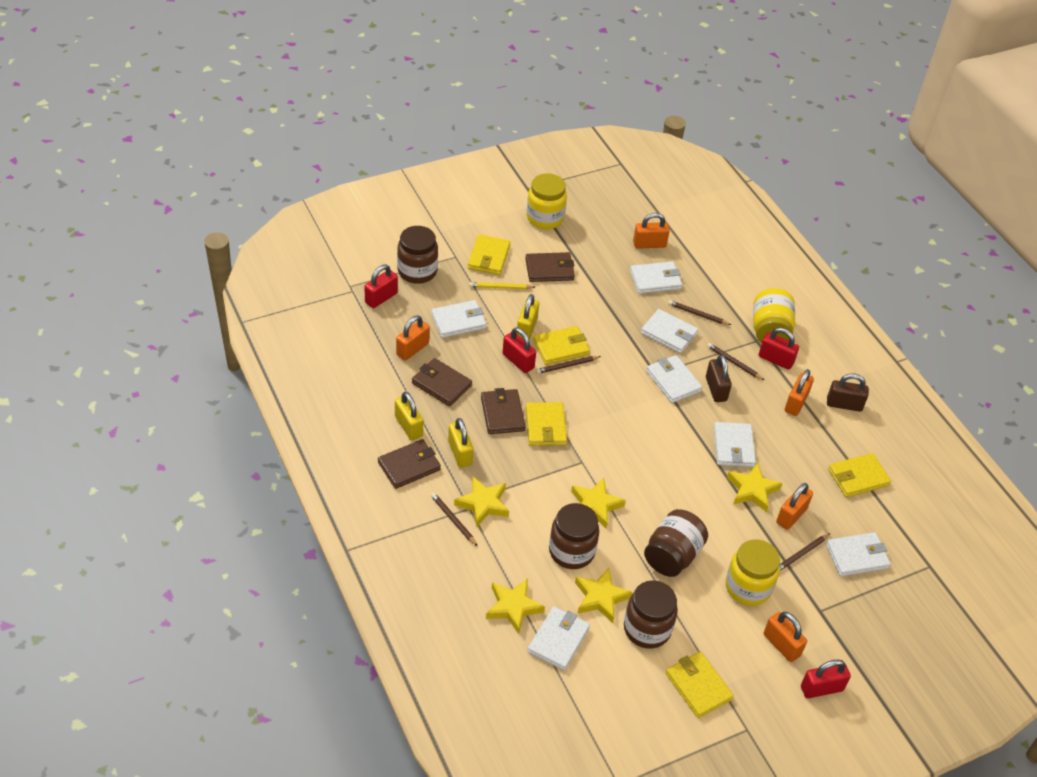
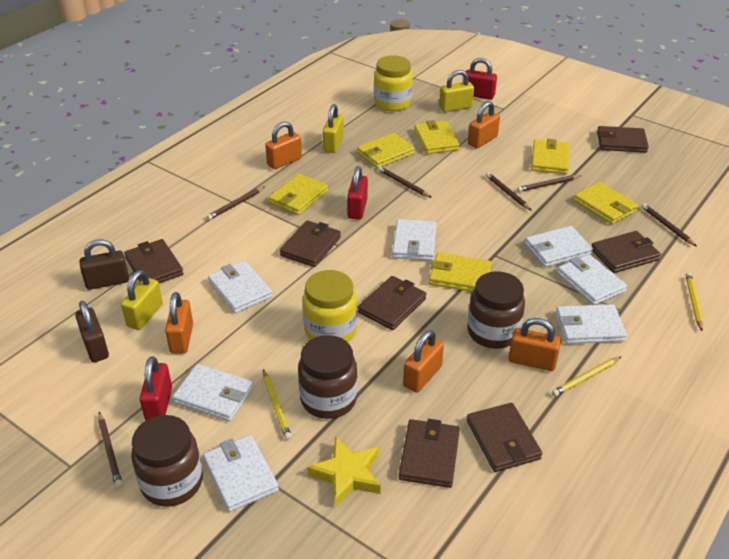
brown jar: 4 -> 3
brown pencil: 5 -> 6
brown wallet: 4 -> 7
red padlock: 4 -> 3
yellow jar: 3 -> 2
yellow pencil: 1 -> 3
yellow star: 5 -> 1
yellow wallet: 5 -> 6

